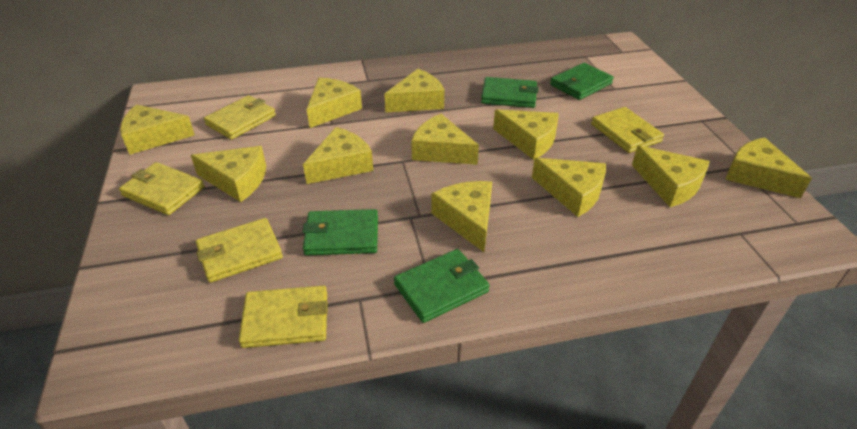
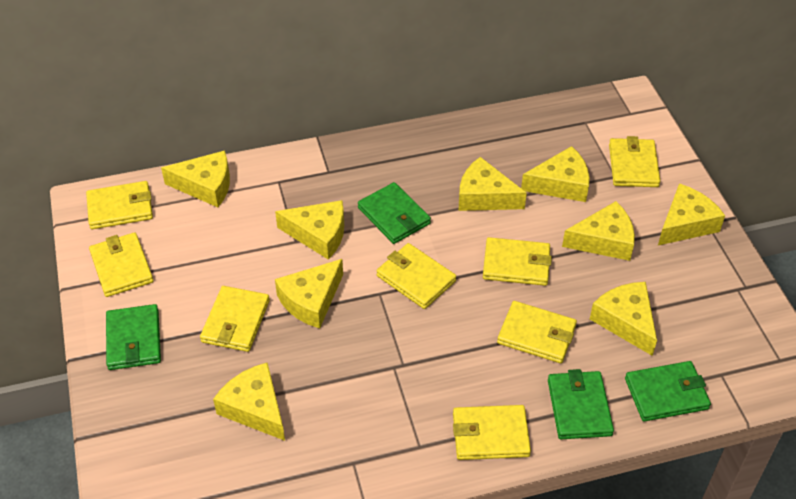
yellow cheese: 11 -> 9
yellow wallet: 5 -> 8

